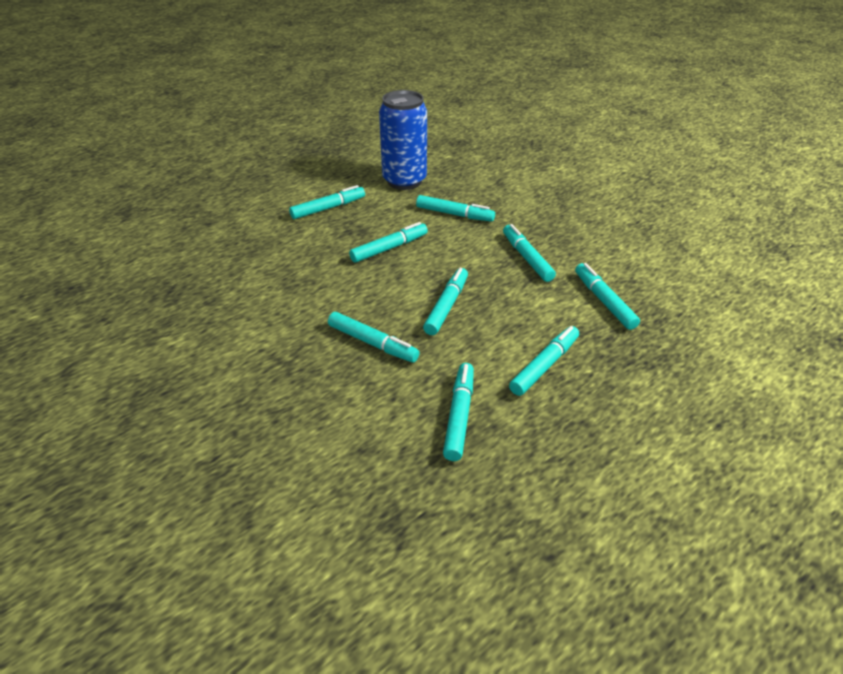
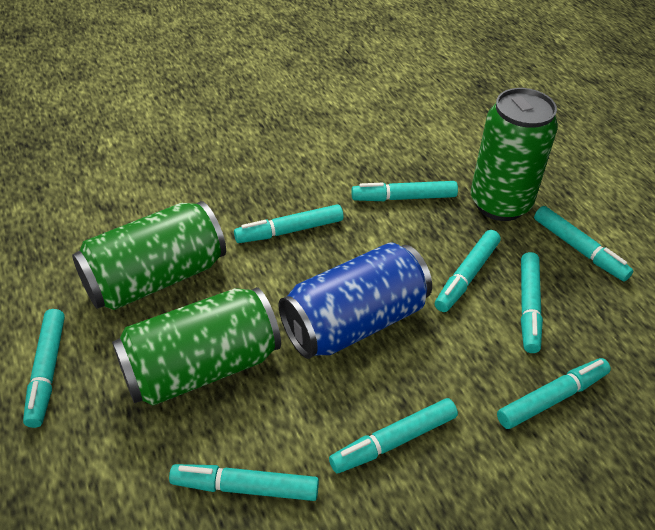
green can: 0 -> 3

